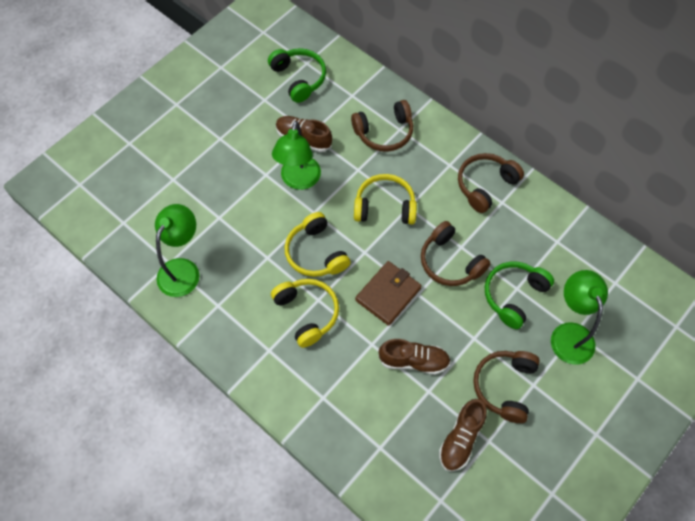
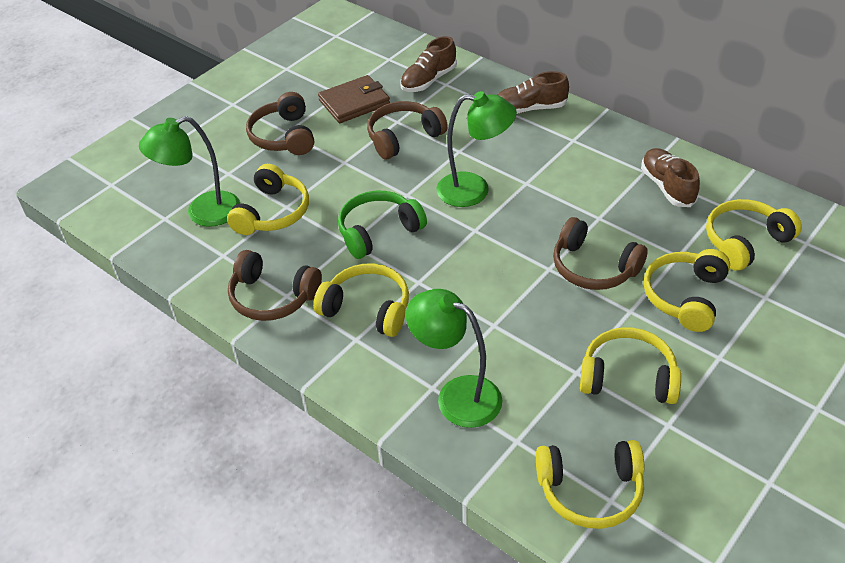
green headphones: 2 -> 1
yellow headphones: 3 -> 6

